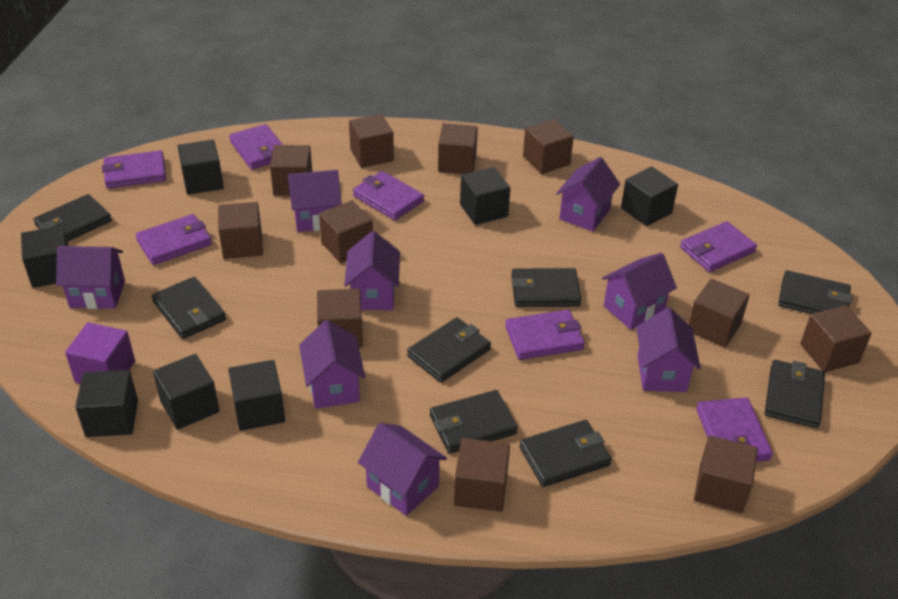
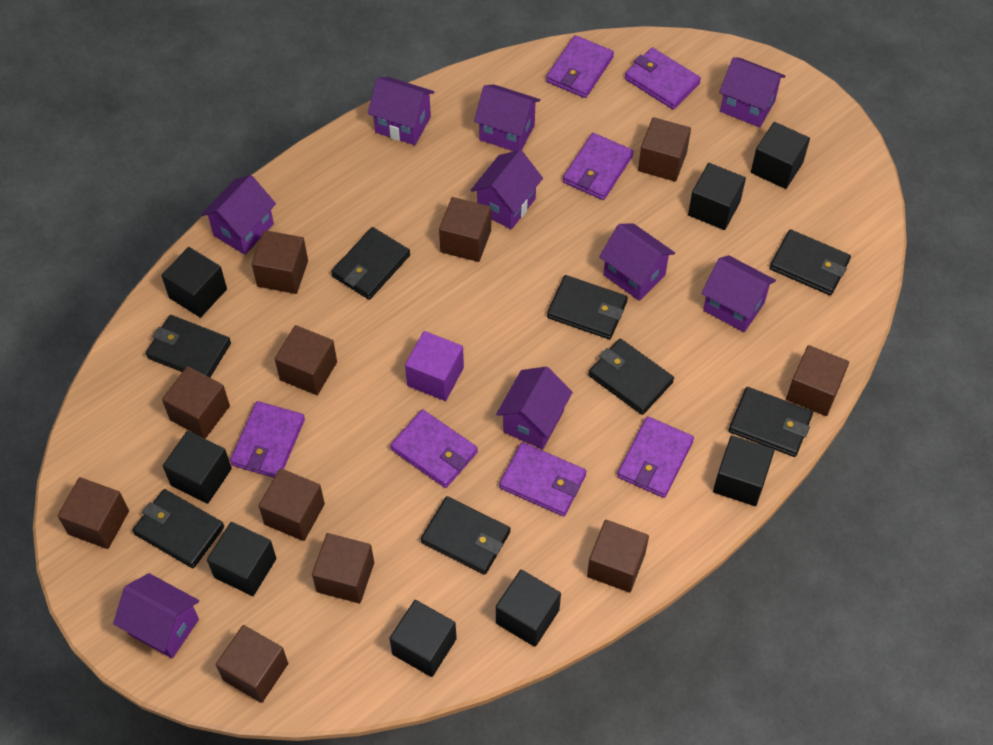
black cube: 7 -> 8
purple house: 8 -> 9

